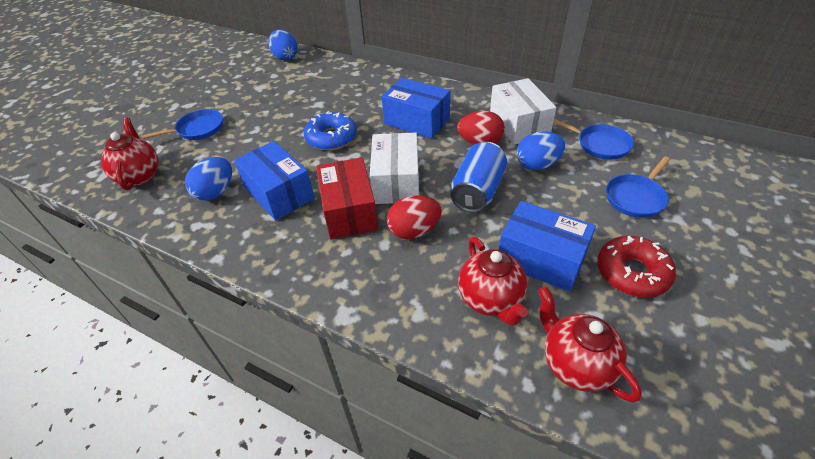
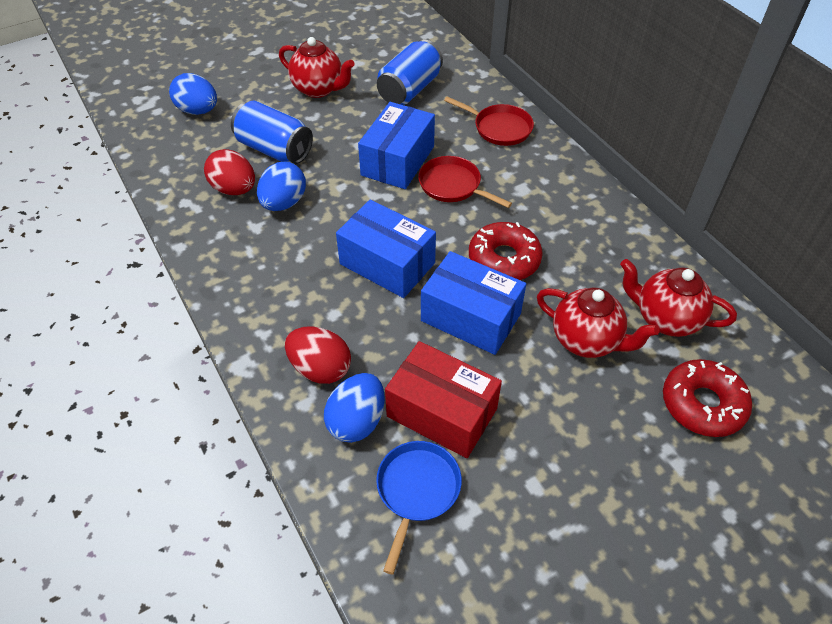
blue can: 1 -> 2
blue donut: 1 -> 0
blue pan: 3 -> 1
red donut: 1 -> 2
red pan: 0 -> 2
white box: 2 -> 0

